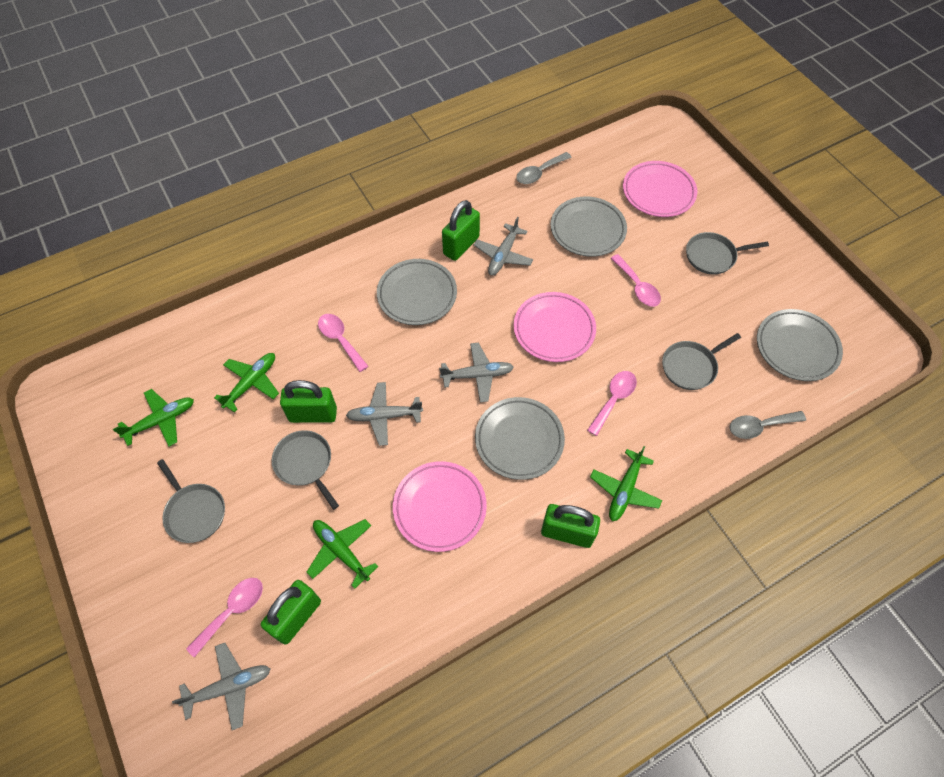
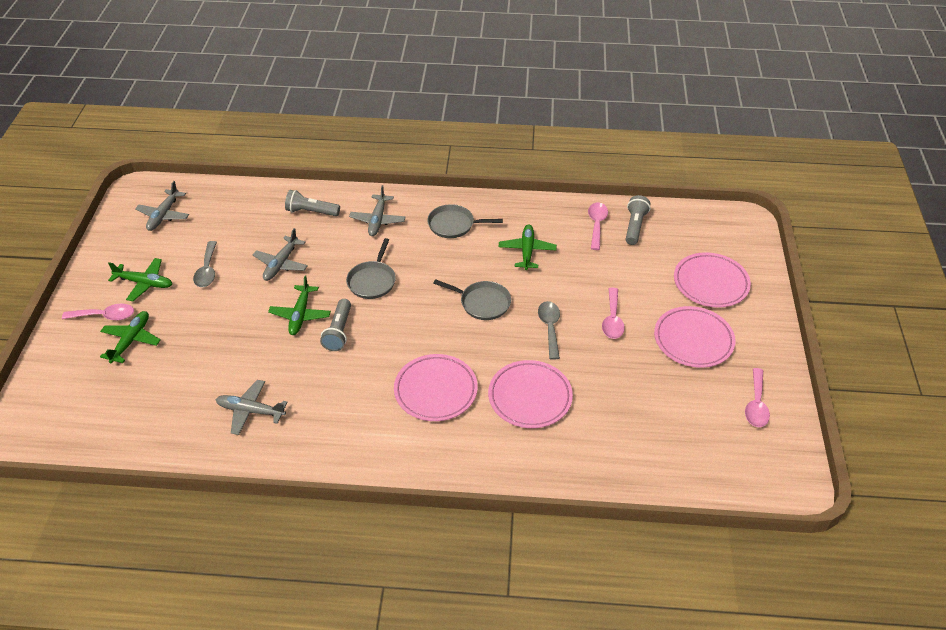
green padlock: 4 -> 0
grey flashlight: 0 -> 3
grey pan: 4 -> 3
grey plate: 4 -> 0
pink plate: 3 -> 4

